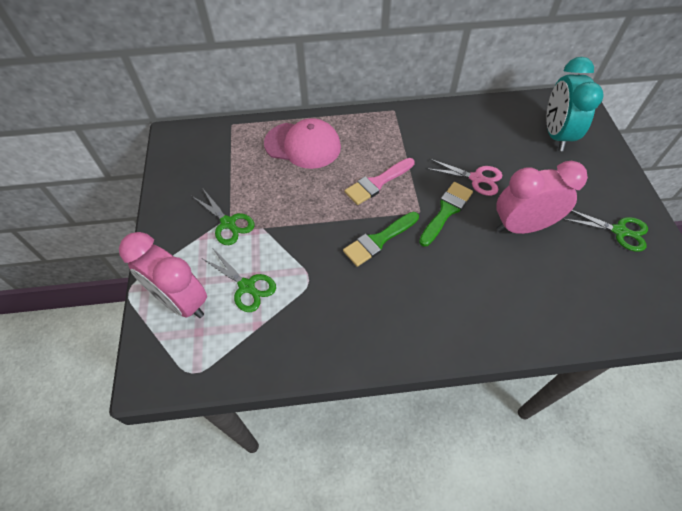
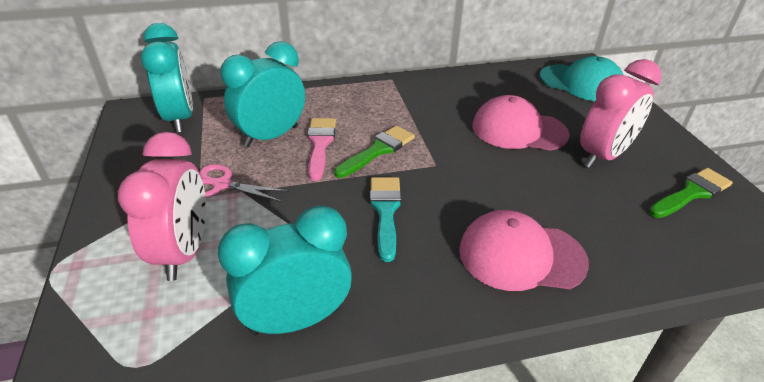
green scissors: 3 -> 0
pink cap: 1 -> 2
turquoise brush: 0 -> 1
turquoise cap: 0 -> 1
turquoise clock: 1 -> 3

